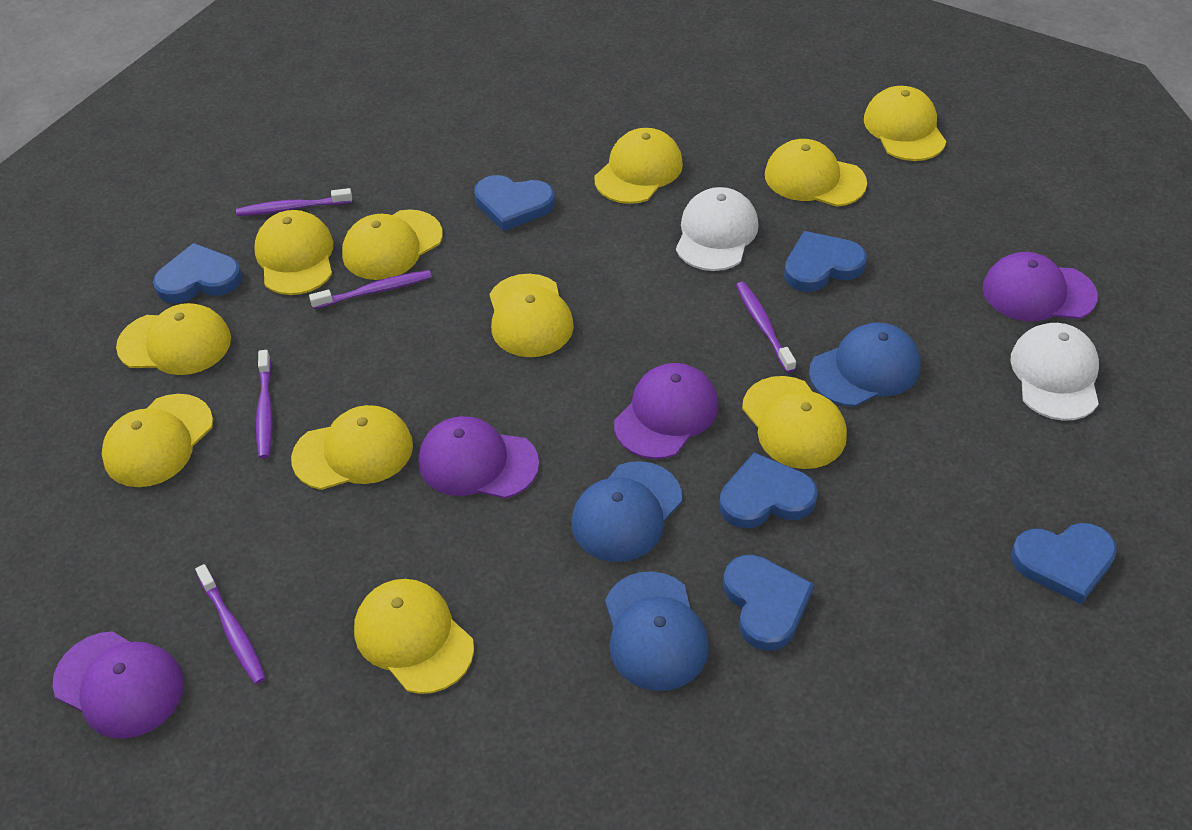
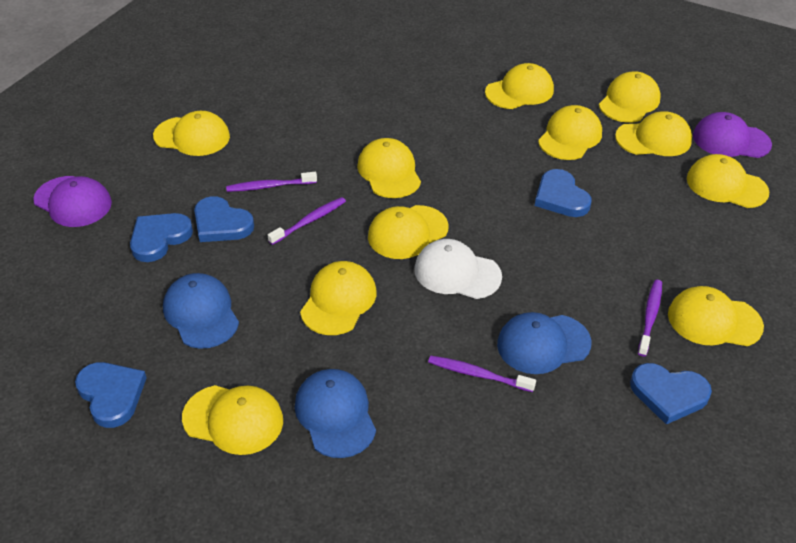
blue heart: 6 -> 5
purple cap: 4 -> 2
purple toothbrush: 5 -> 4
white cap: 2 -> 1

